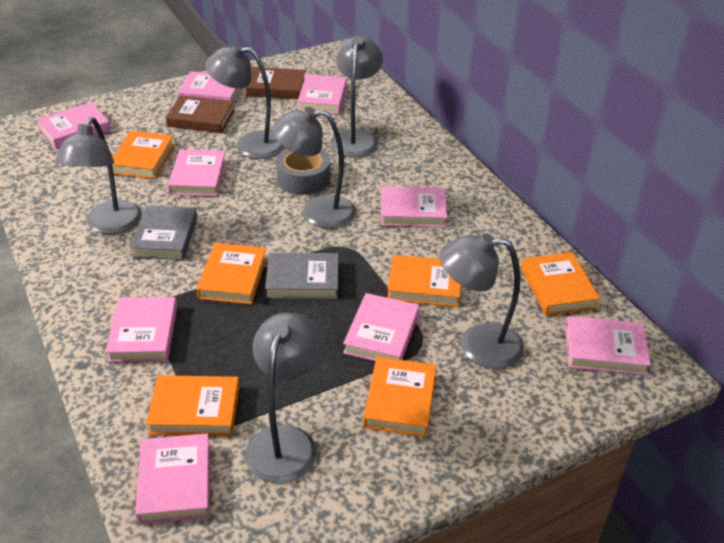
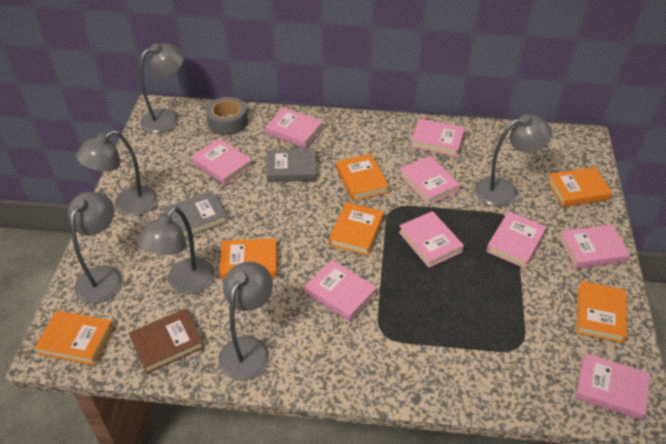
brown book: 2 -> 1

